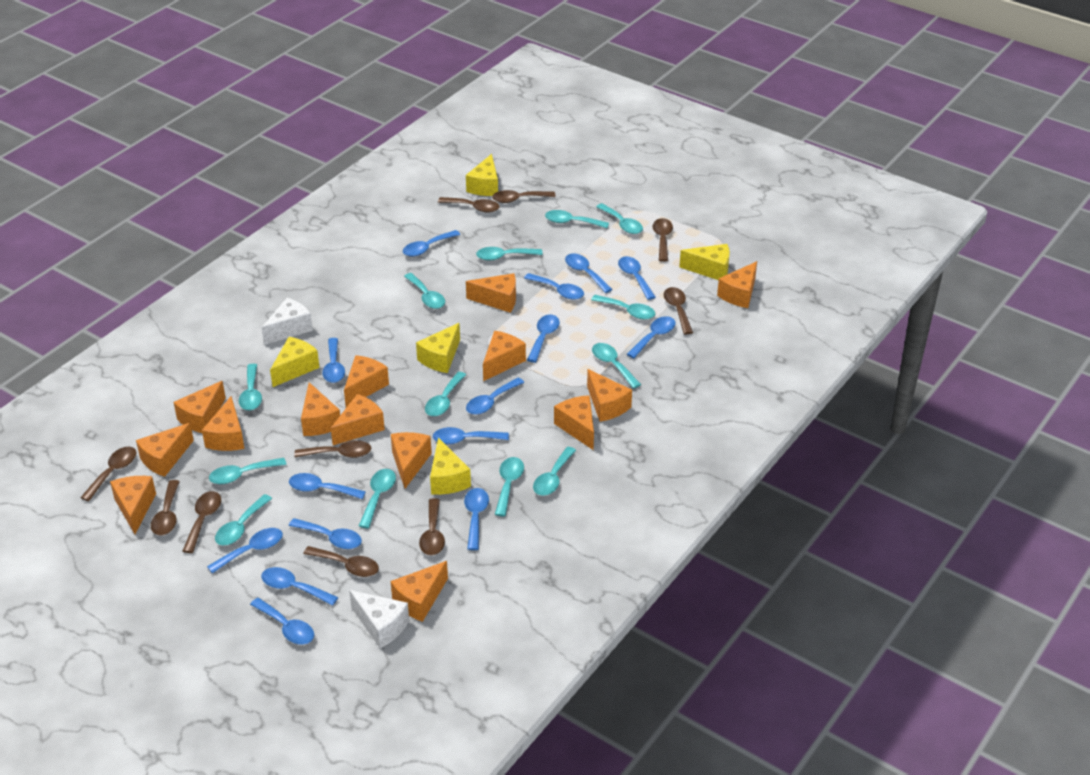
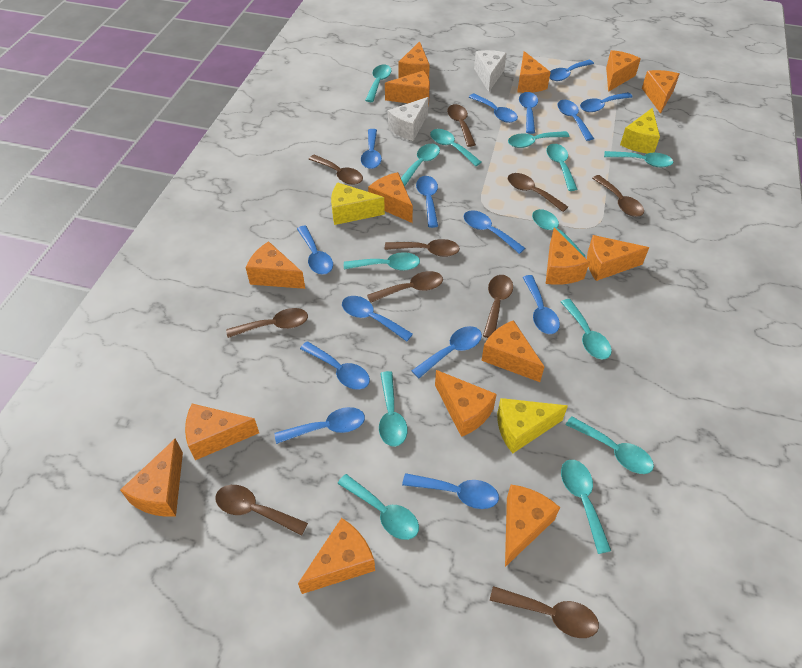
orange cheese: 14 -> 15
yellow cheese: 5 -> 3

